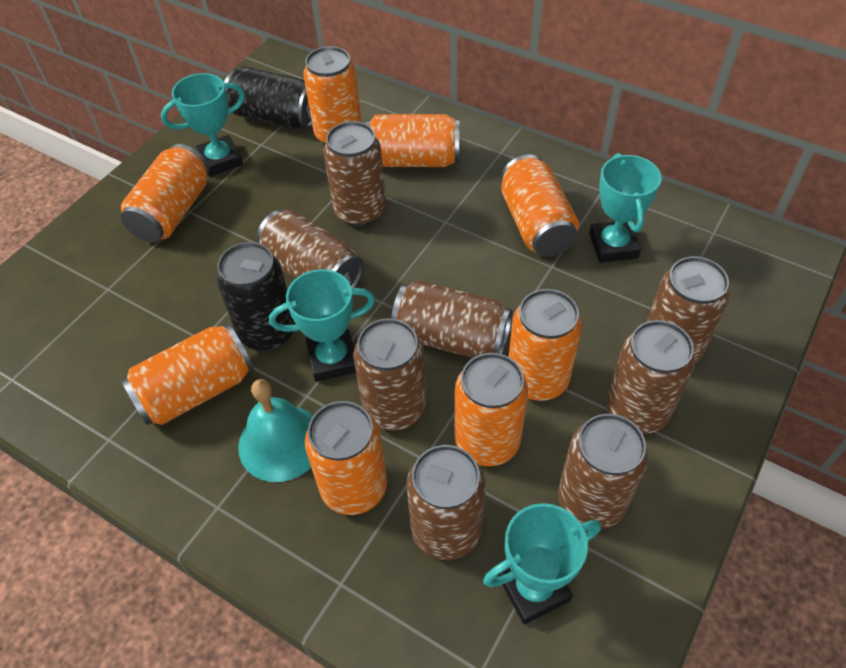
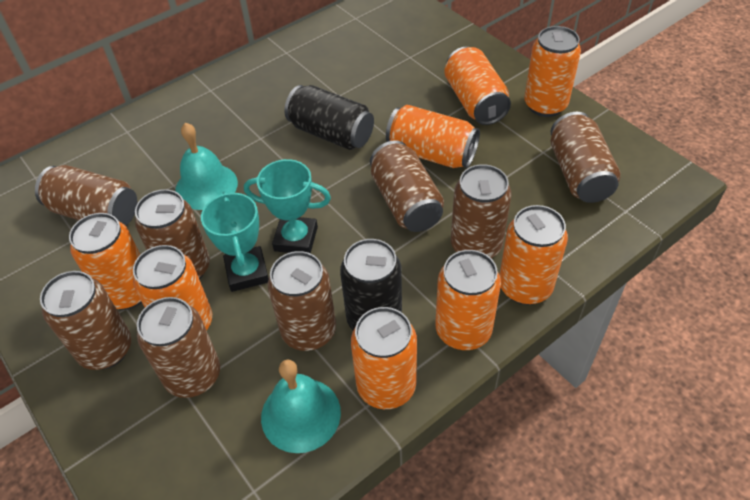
turquoise bell: 1 -> 2
turquoise trophy: 4 -> 2

